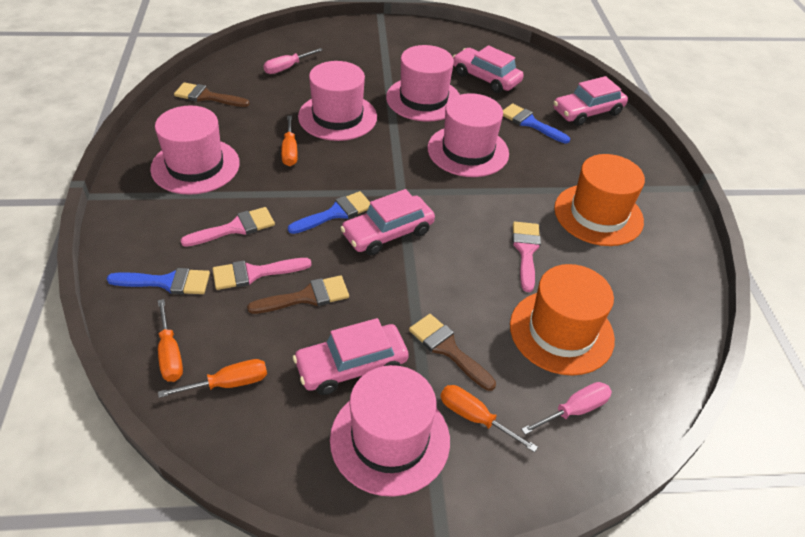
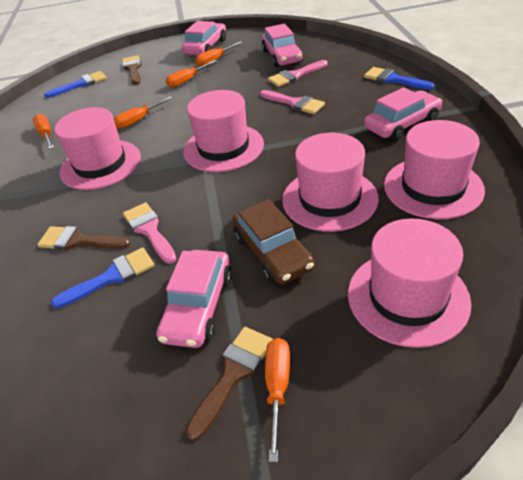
brown car: 0 -> 1
orange hat: 2 -> 0
orange screwdriver: 4 -> 5
pink screwdriver: 2 -> 0

